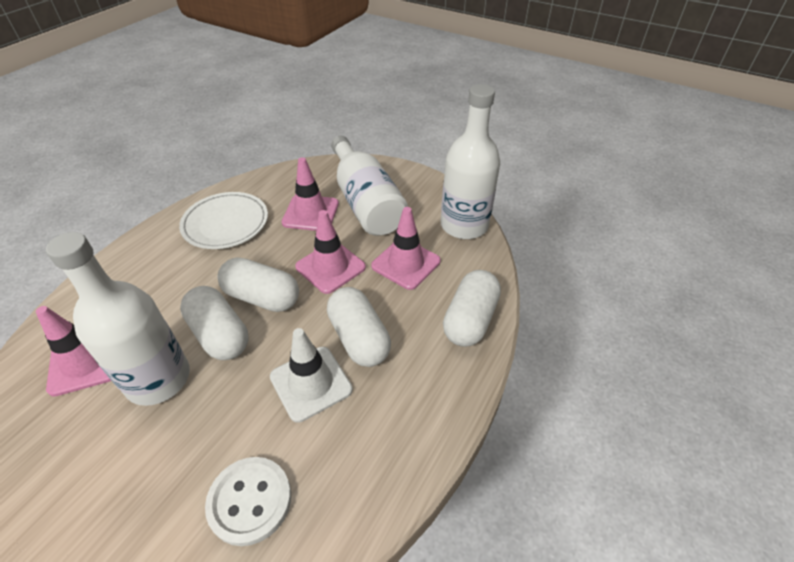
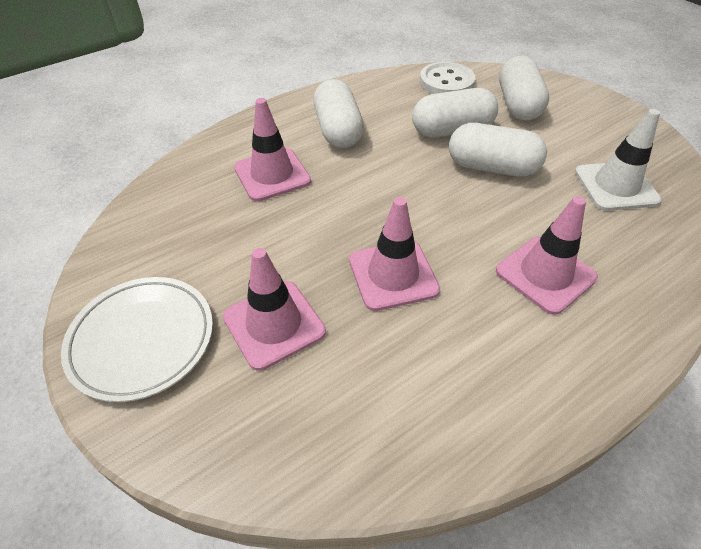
white bottle: 3 -> 0

